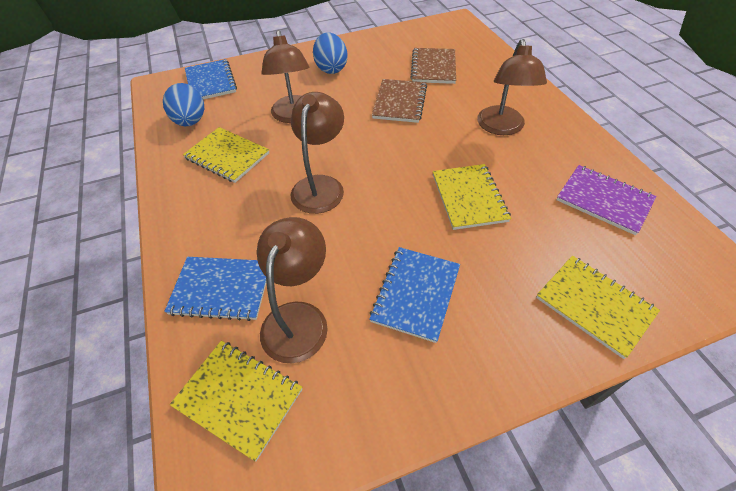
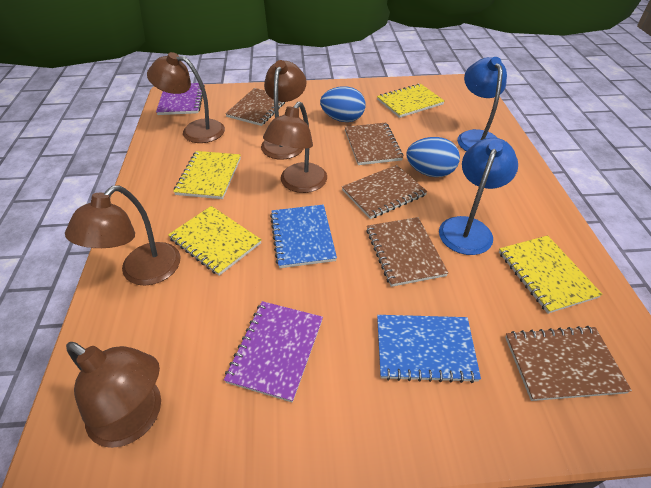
blue lamp: 0 -> 2
blue notebook: 3 -> 2
brown lamp: 4 -> 5
brown notebook: 2 -> 5
purple notebook: 1 -> 2

